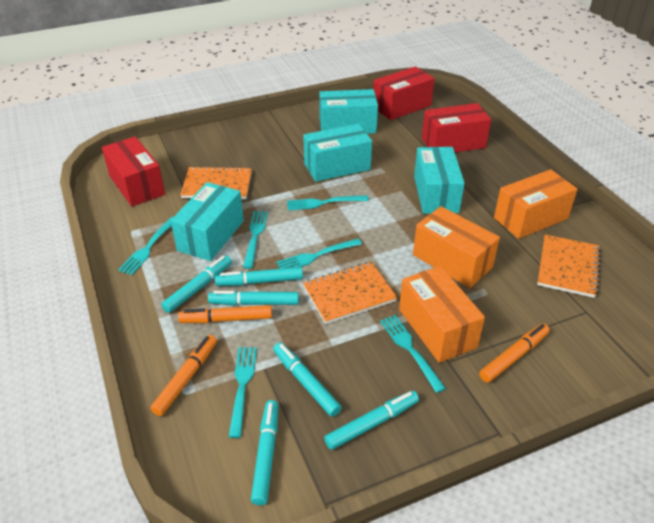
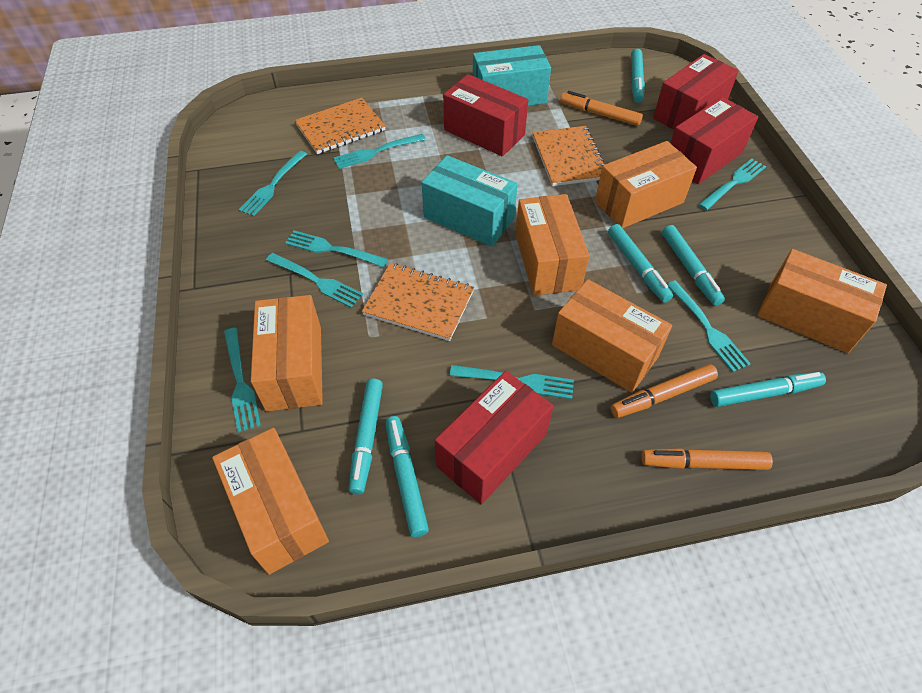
orange box: 3 -> 6
red box: 3 -> 4
turquoise box: 4 -> 2
turquoise fork: 6 -> 8

